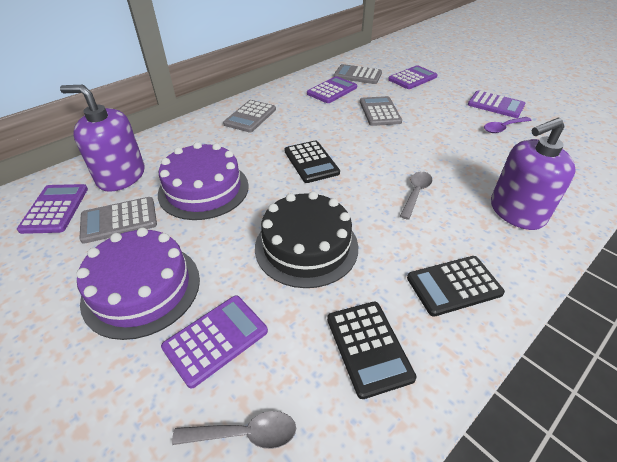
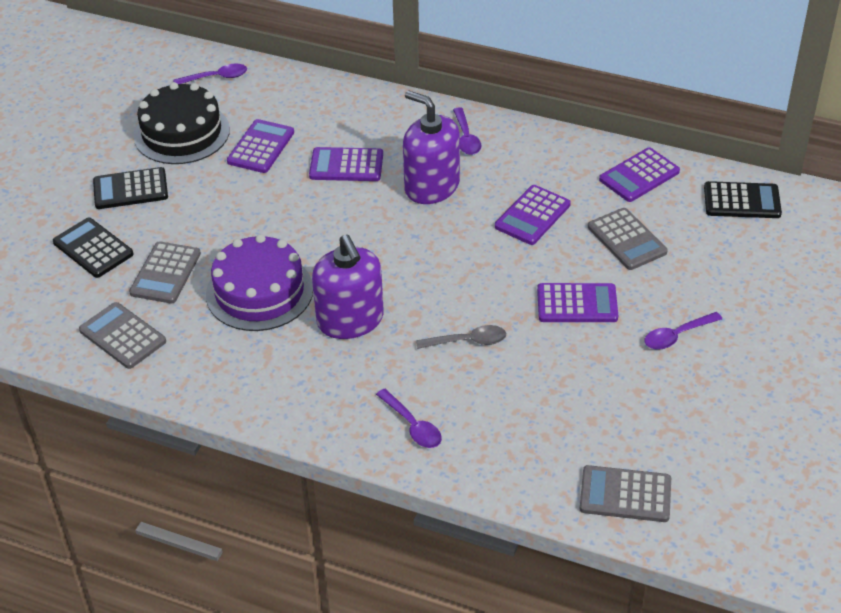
grey spoon: 2 -> 1
purple cake: 2 -> 1
purple spoon: 1 -> 4

